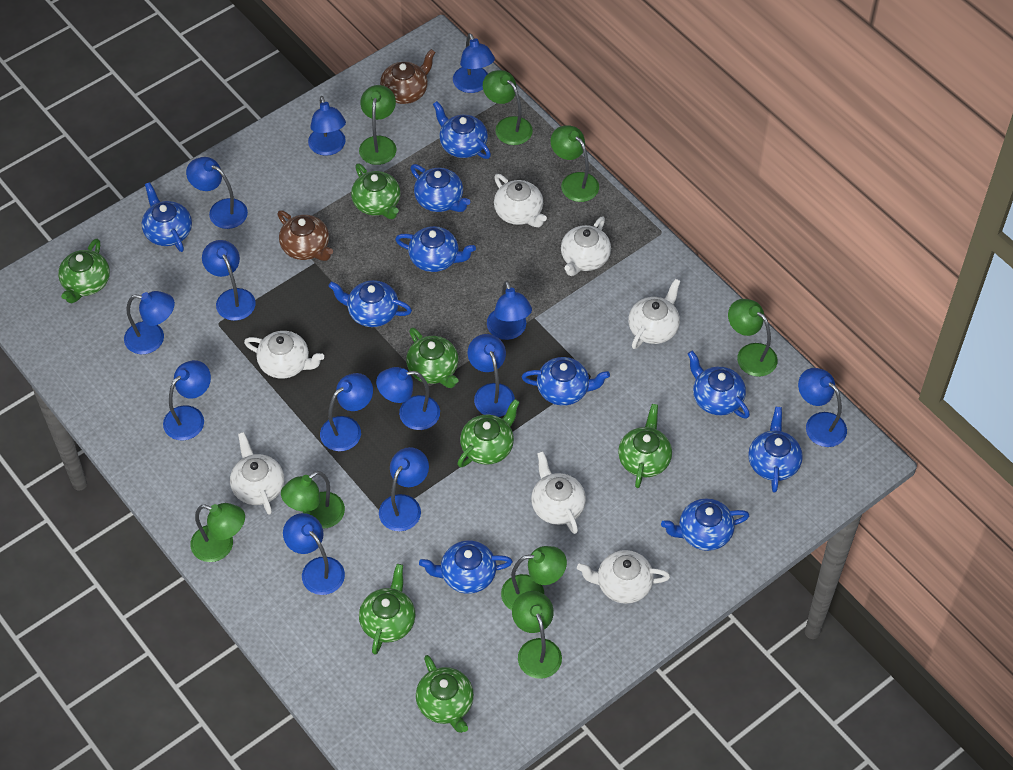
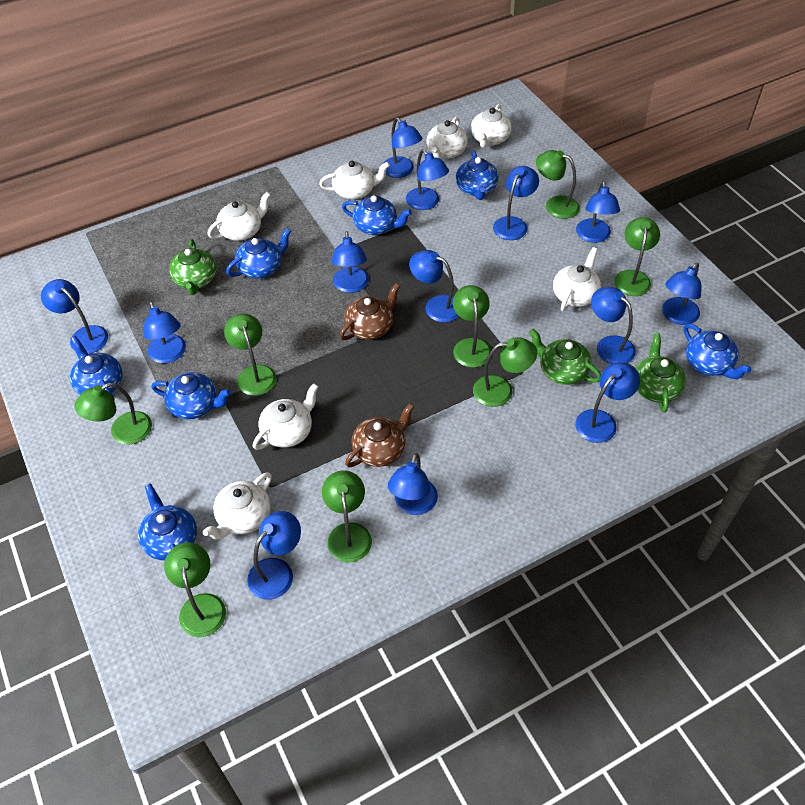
blue teapot: 10 -> 7
green teapot: 7 -> 3

